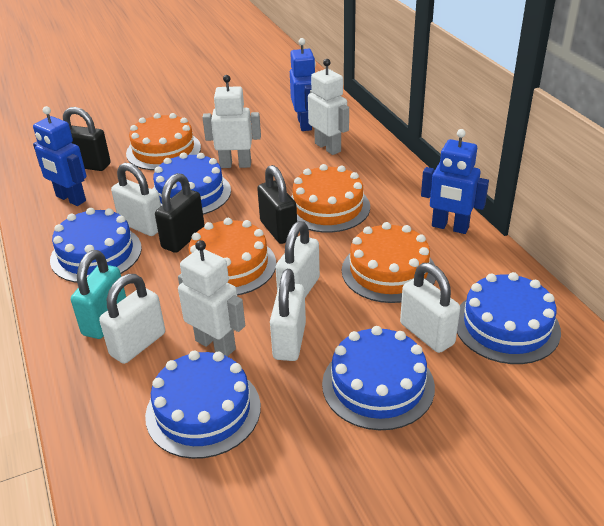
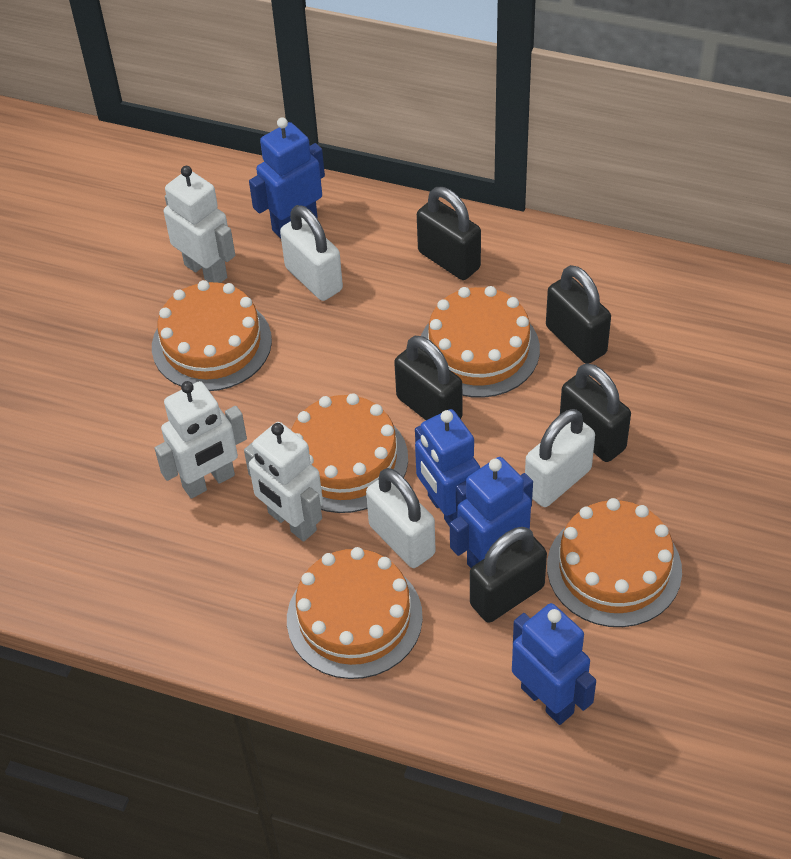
black padlock: 3 -> 5
blue cake: 5 -> 0
blue robot: 3 -> 4
orange cake: 4 -> 5
turquoise padlock: 1 -> 0
white padlock: 5 -> 3

